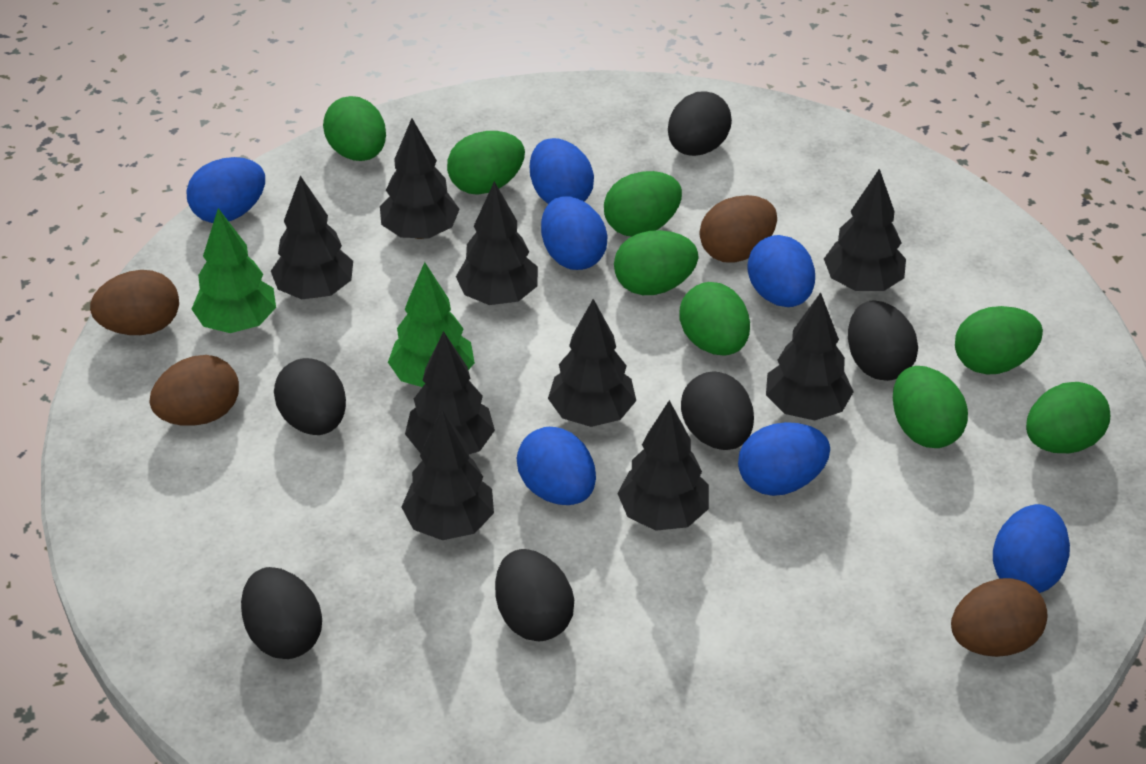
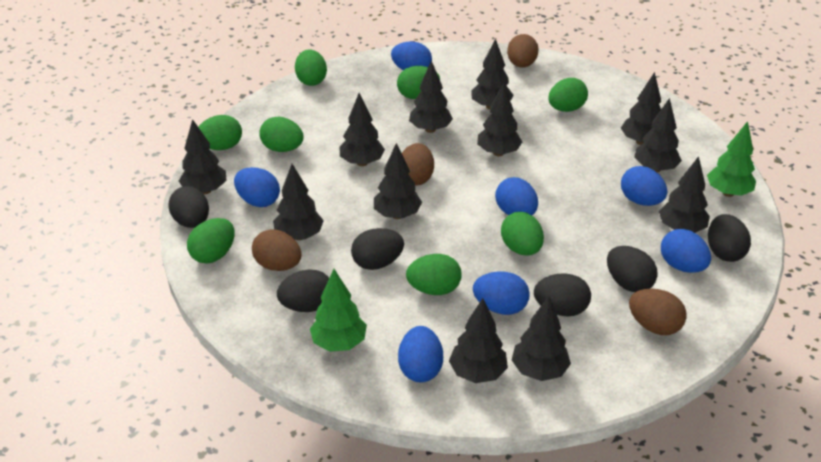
black tree: 9 -> 12

